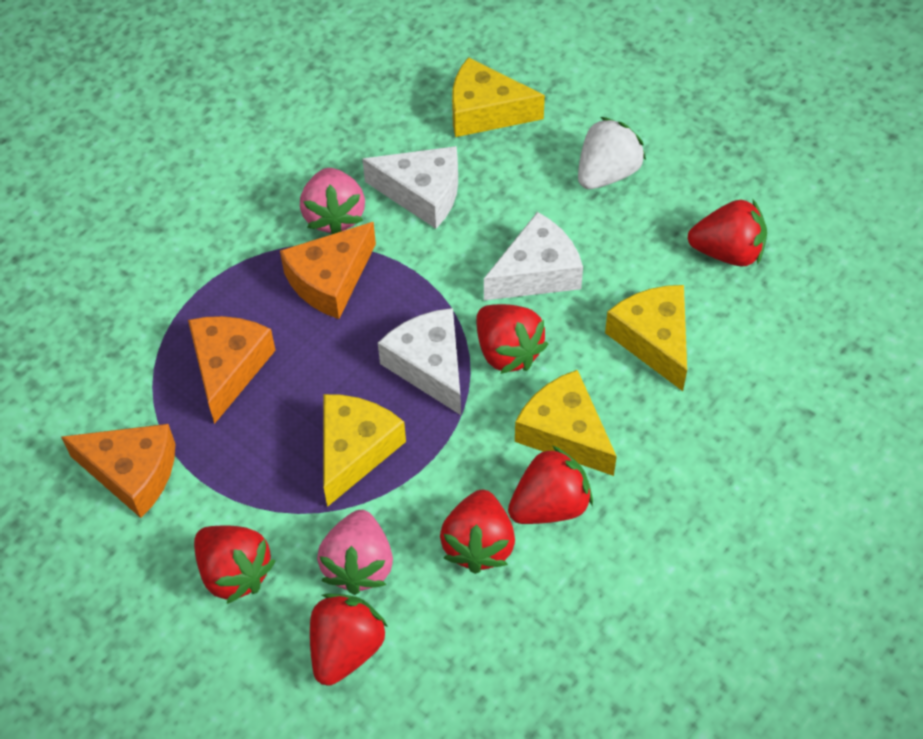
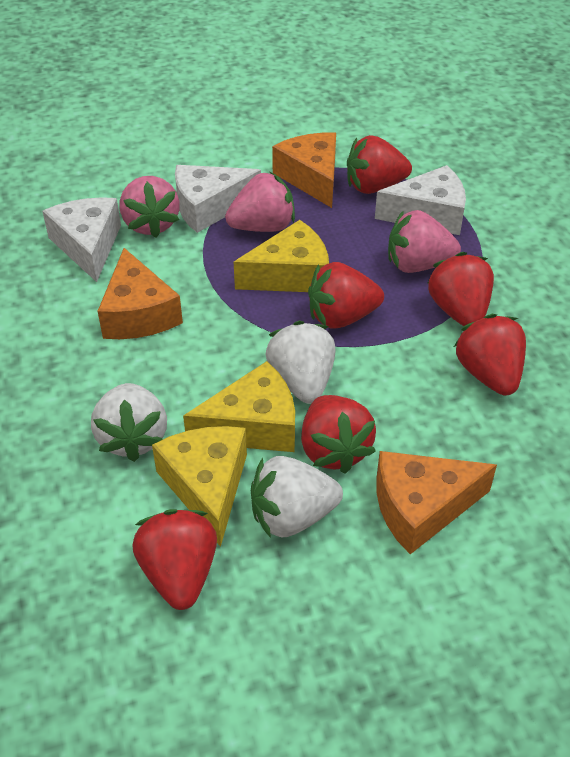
pink strawberry: 2 -> 3
white strawberry: 1 -> 3
yellow cheese: 4 -> 3

